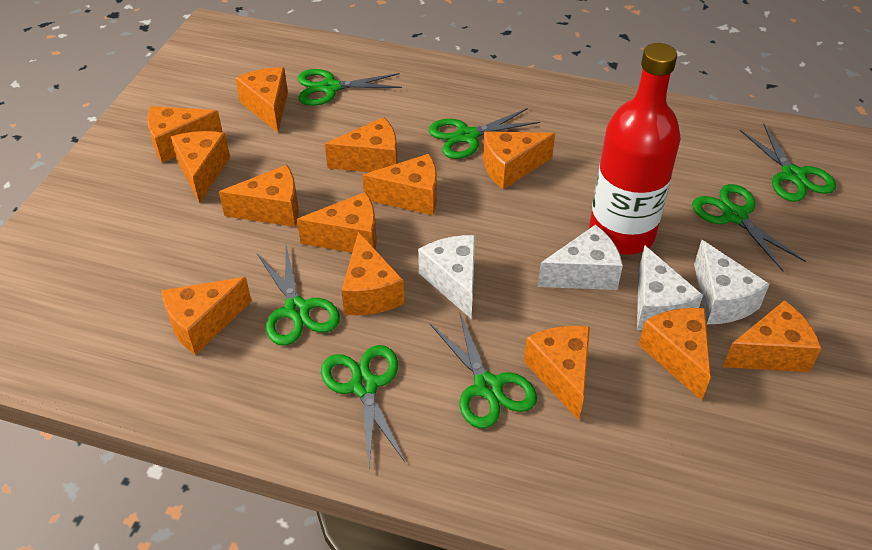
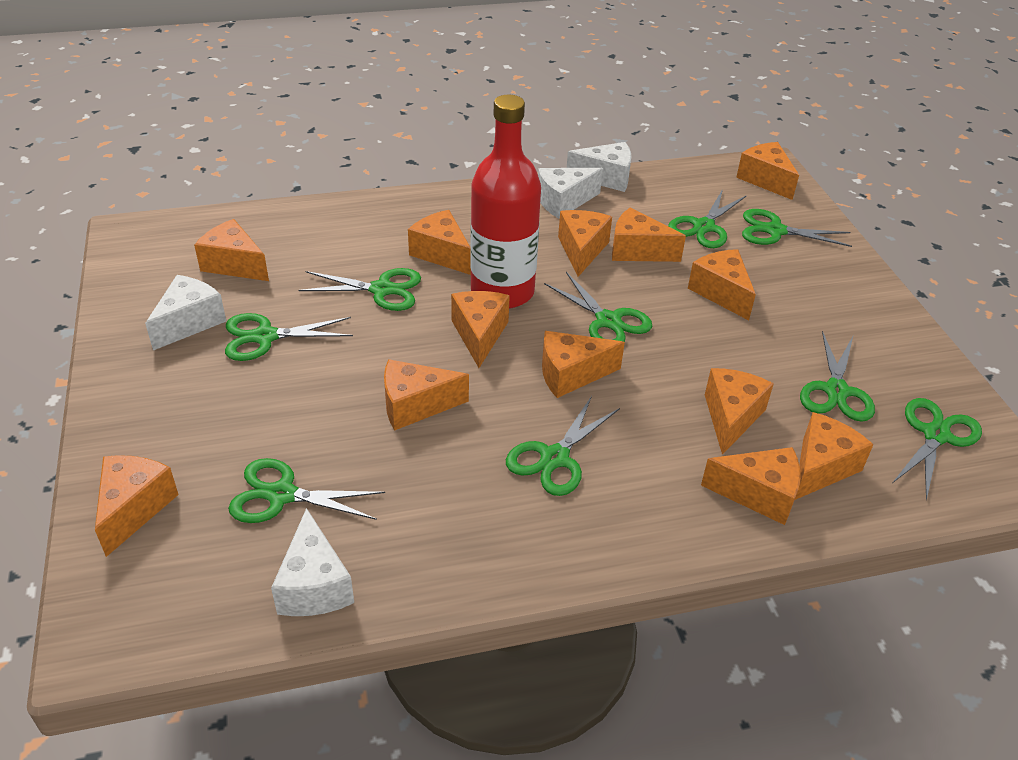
green scissors: 7 -> 9

